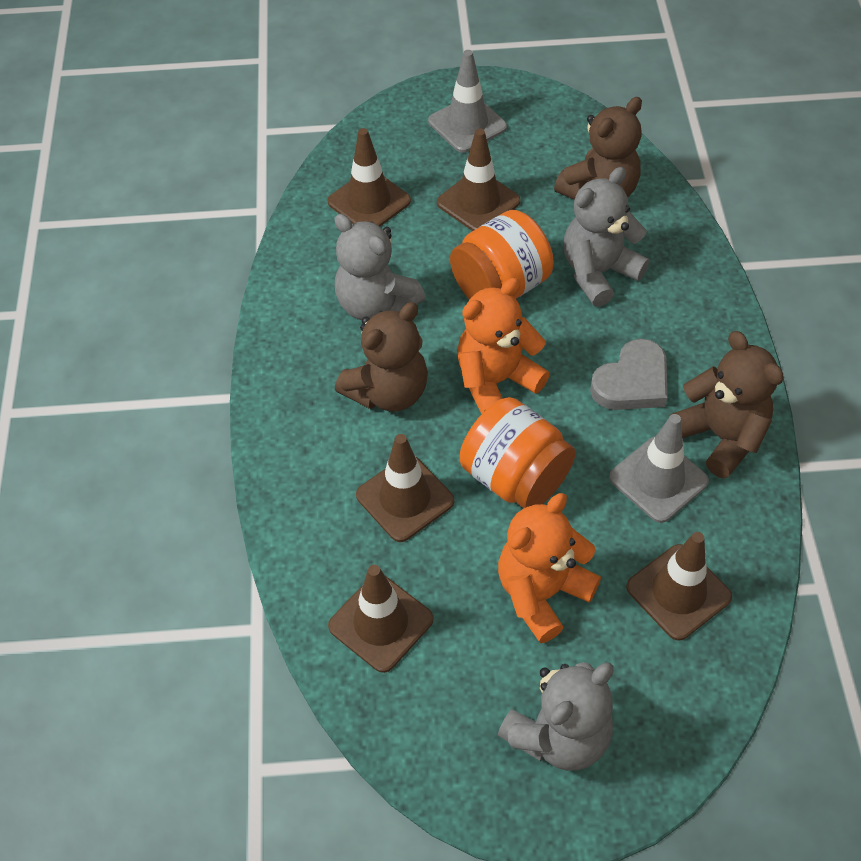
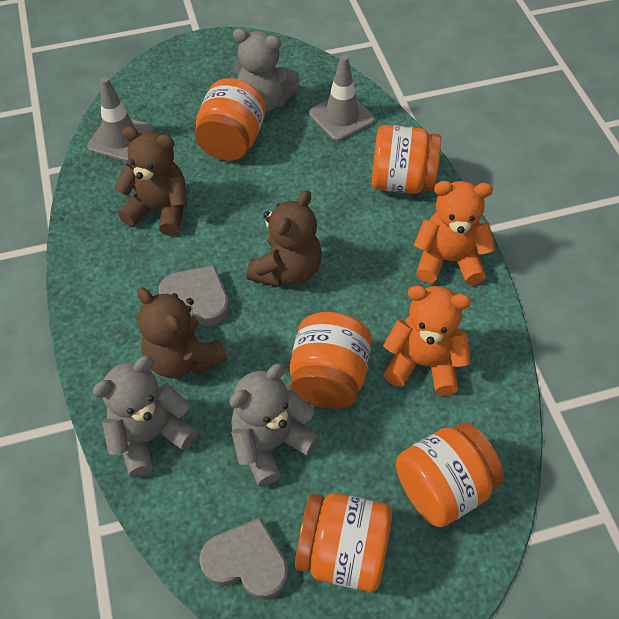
brown traffic cone: 5 -> 0
grey heart: 1 -> 2
orange jar: 2 -> 5

